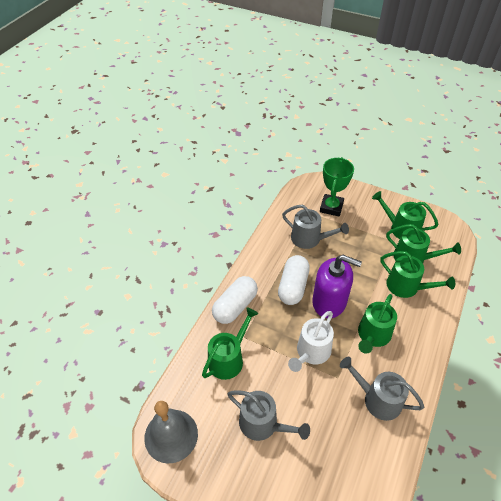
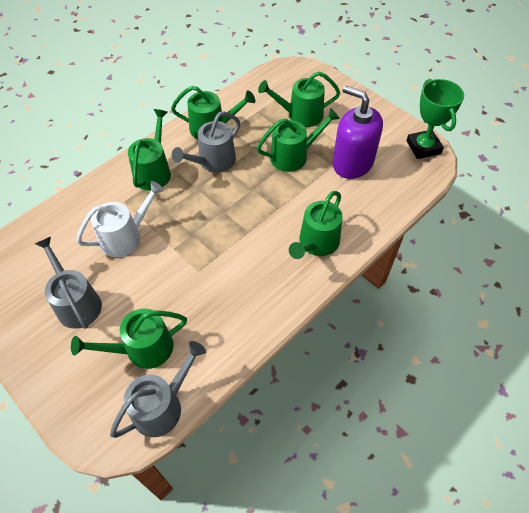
green watering can: 5 -> 6
grey bell: 1 -> 0
white capsule: 2 -> 0

